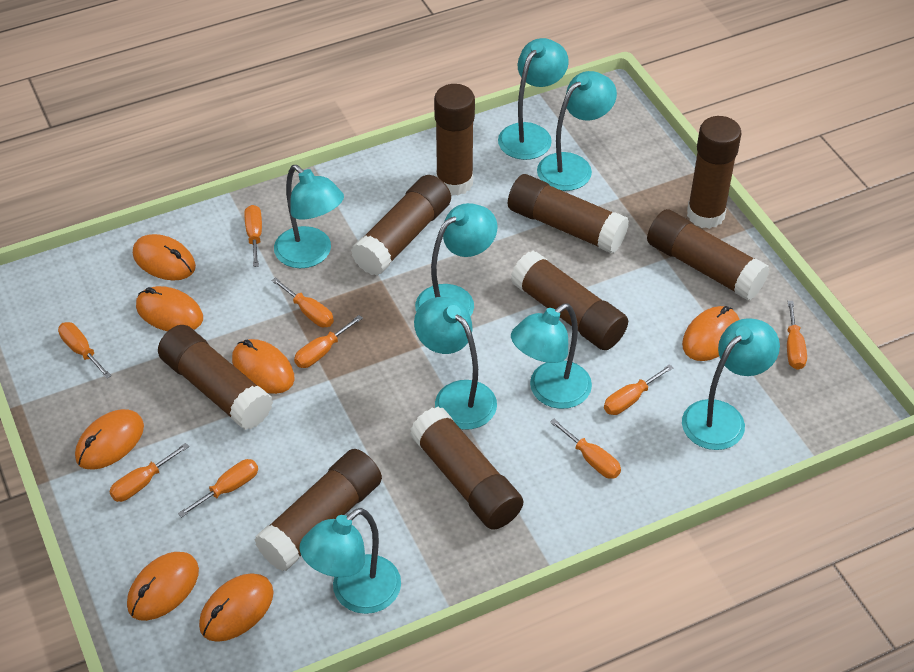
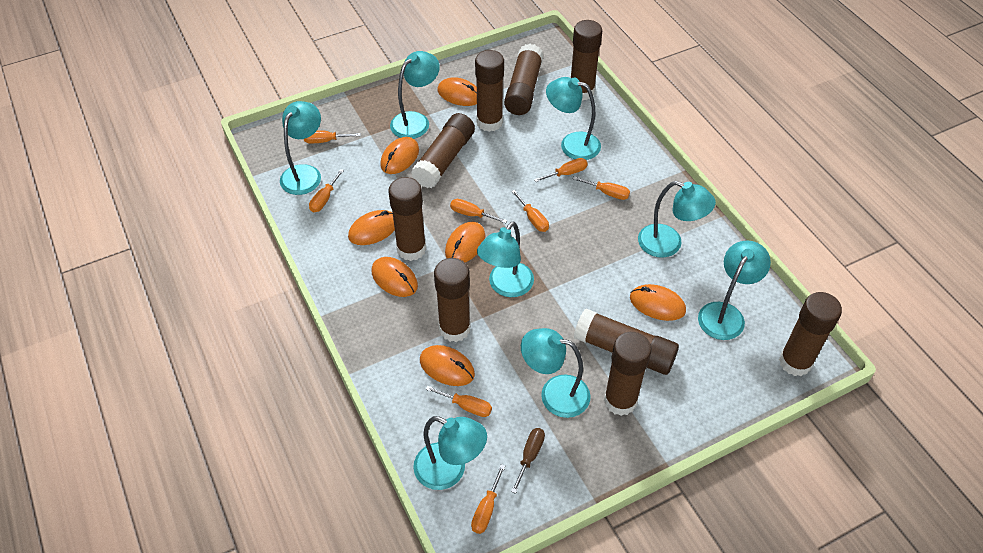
brown screwdriver: 0 -> 1
orange screwdriver: 9 -> 8

